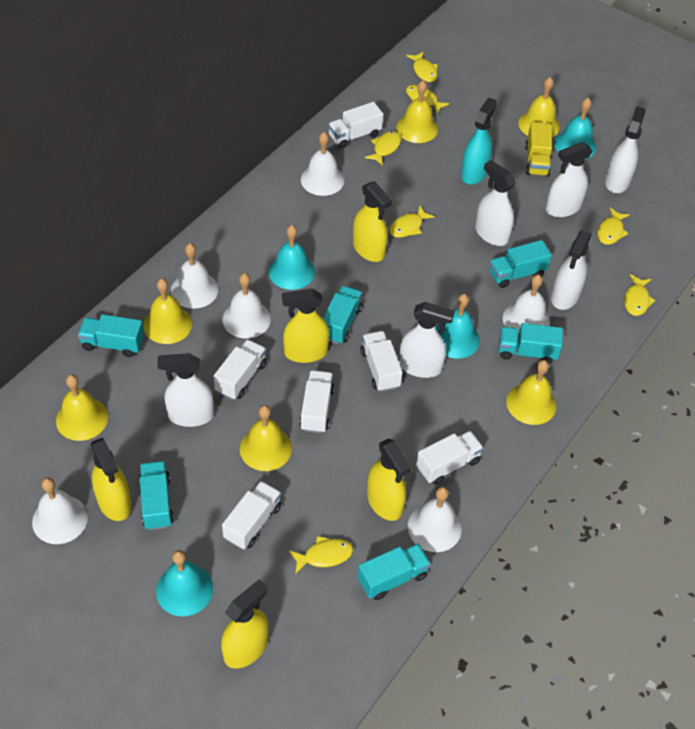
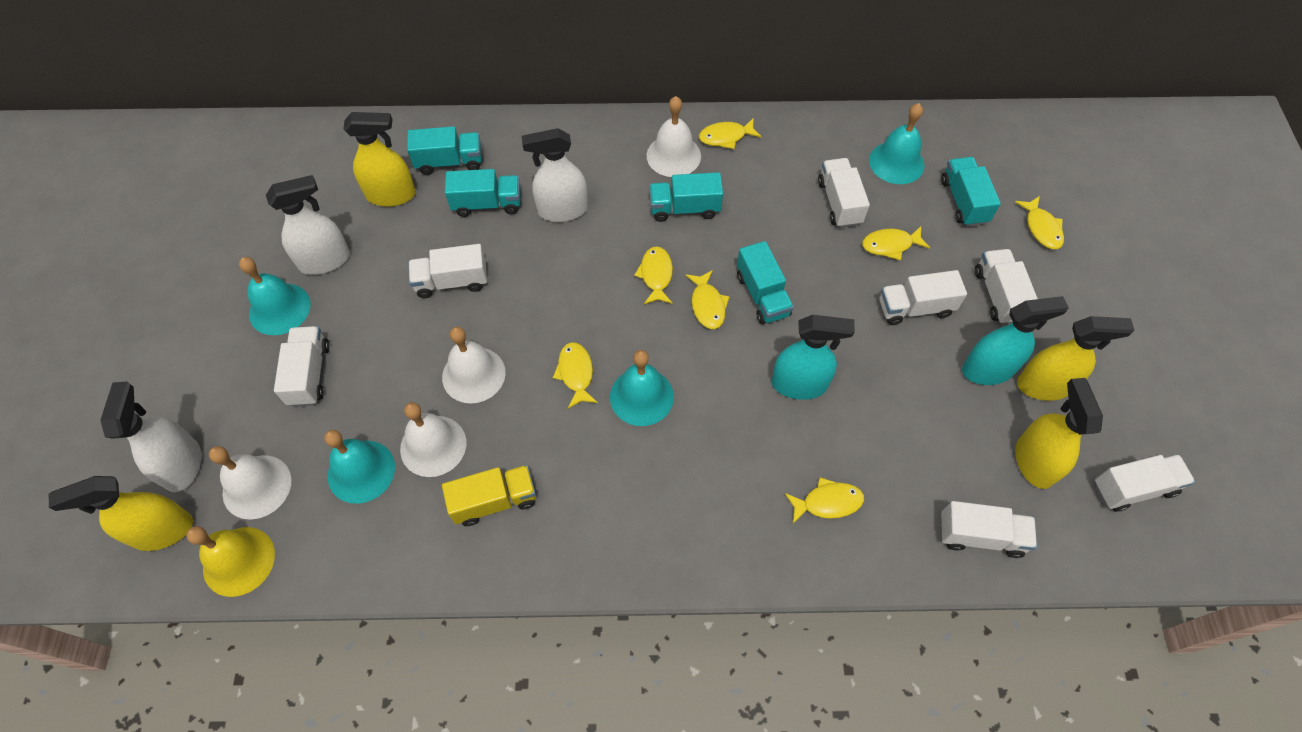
turquoise spray bottle: 1 -> 2
turquoise truck: 6 -> 5
white bell: 6 -> 4
white spray bottle: 6 -> 3
white truck: 6 -> 7
yellow bell: 6 -> 1
yellow spray bottle: 5 -> 4

